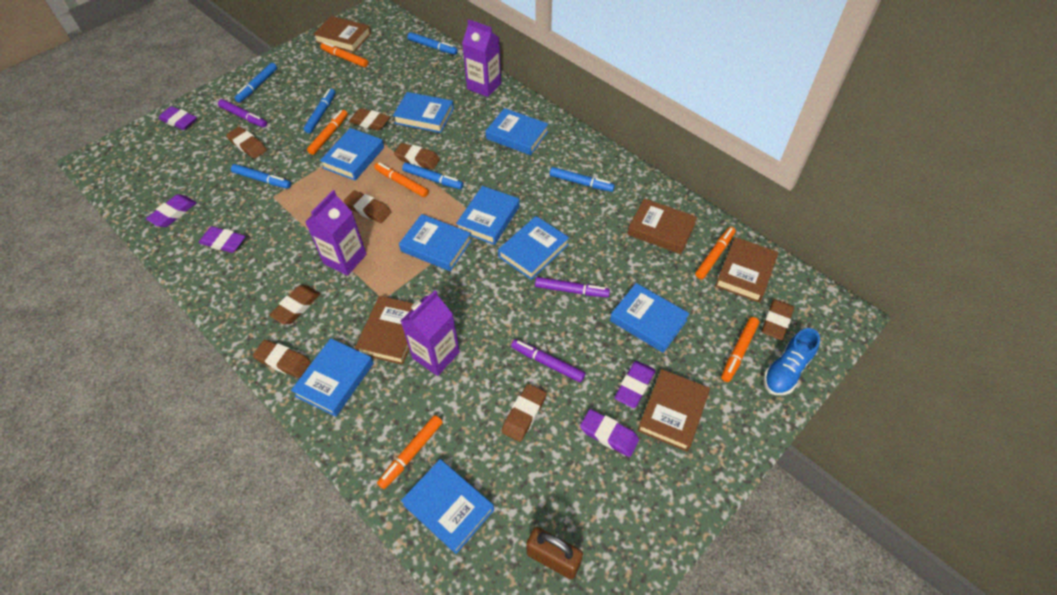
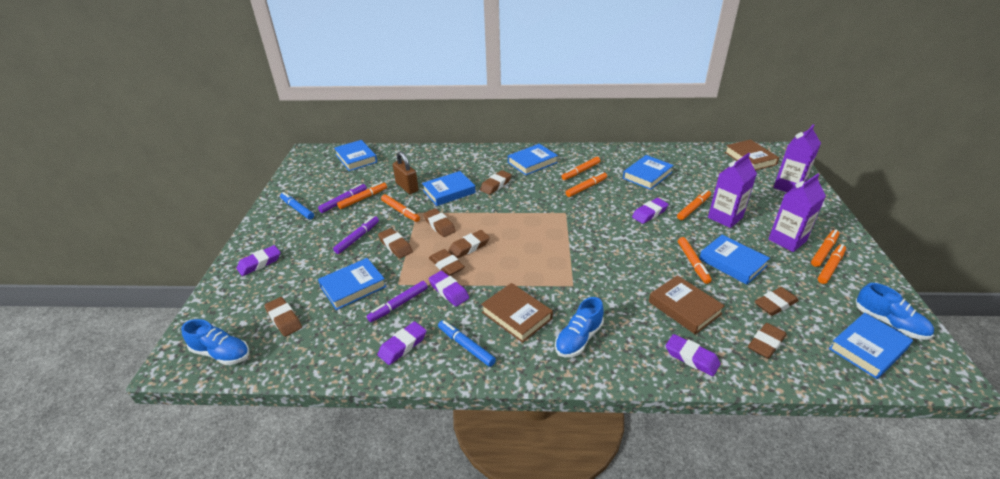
blue book: 9 -> 7
blue marker: 6 -> 2
blue shoe: 1 -> 3
brown book: 5 -> 3
orange marker: 6 -> 8

